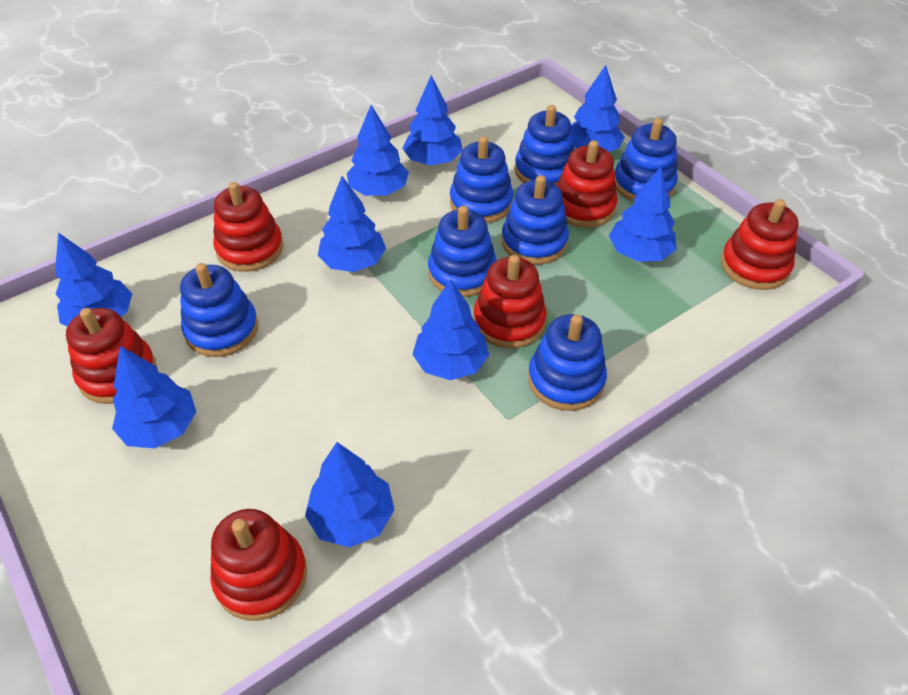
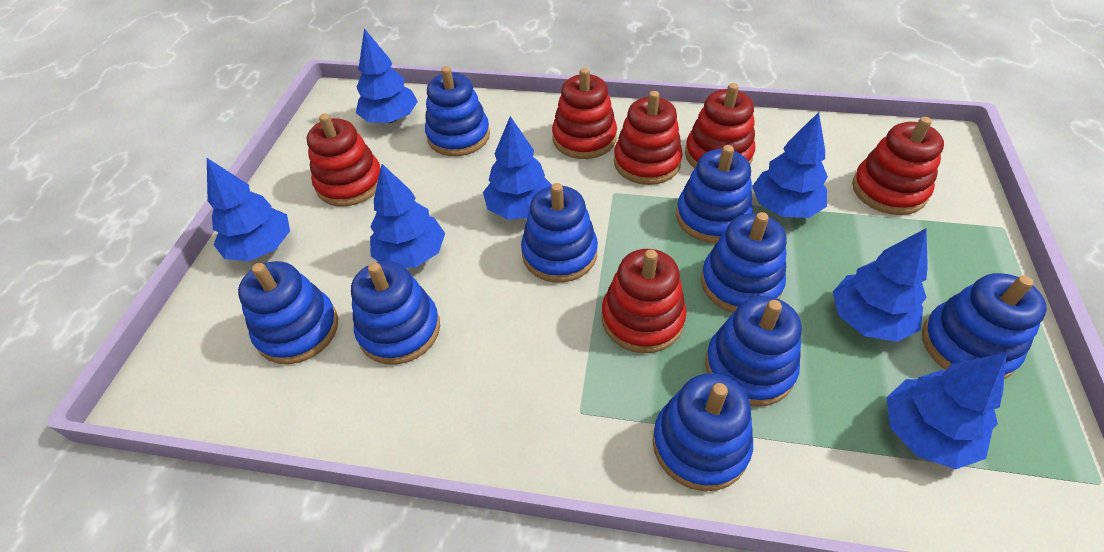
blue stacking toy: 7 -> 9
blue tree: 9 -> 7

